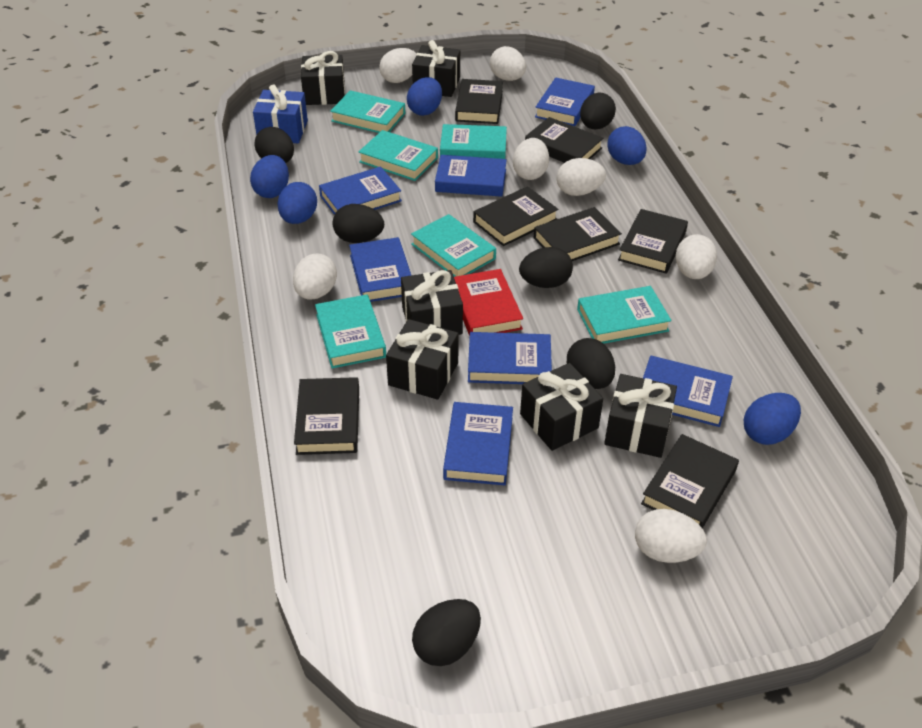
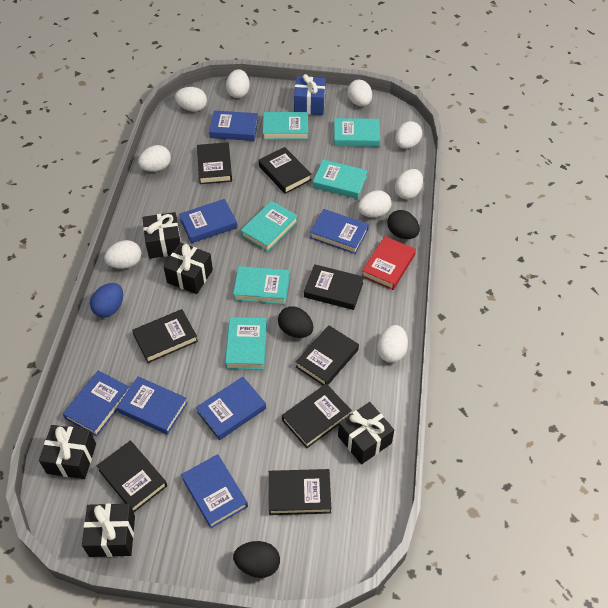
black book: 7 -> 8
black egg: 6 -> 3
black gift: 6 -> 5
blue egg: 5 -> 1
white egg: 7 -> 9

